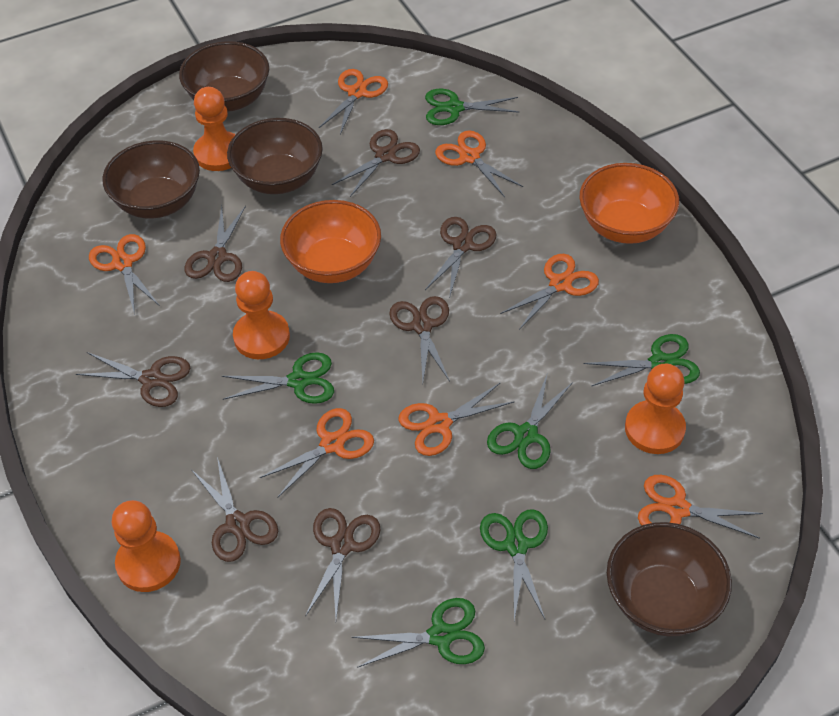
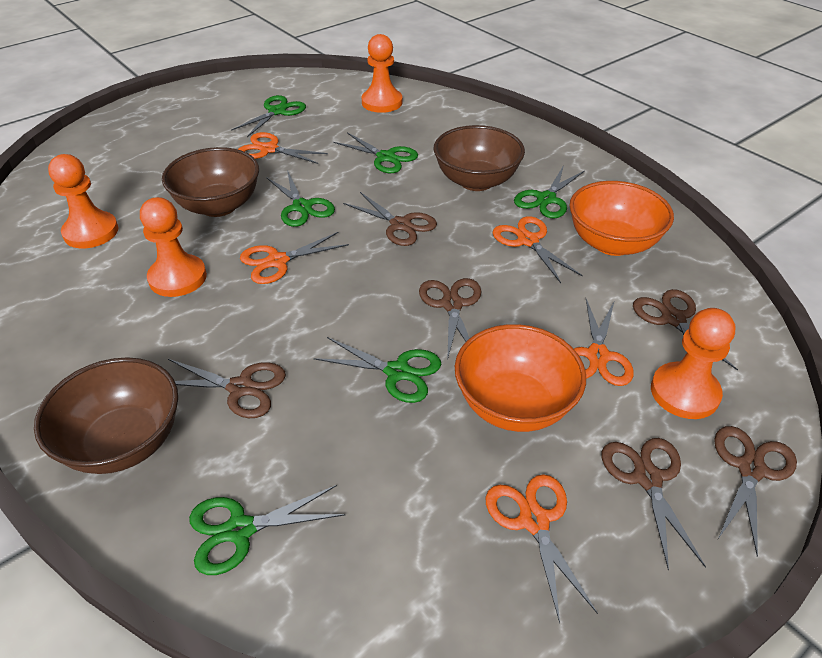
brown bowl: 4 -> 3
brown scissors: 7 -> 6
orange scissors: 7 -> 5

